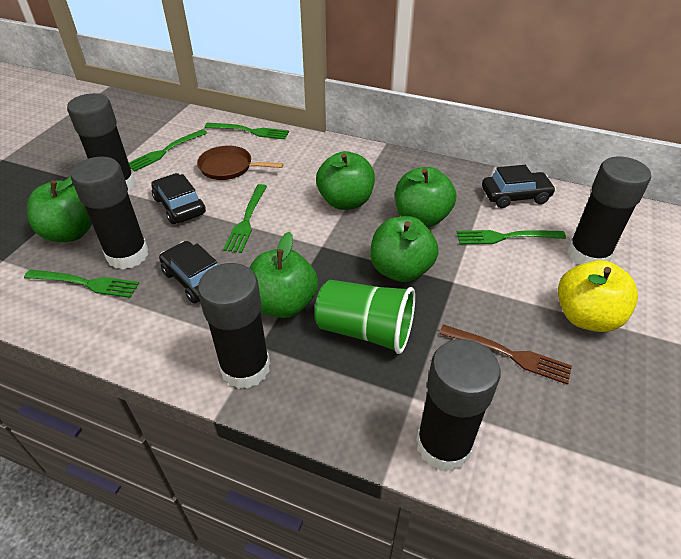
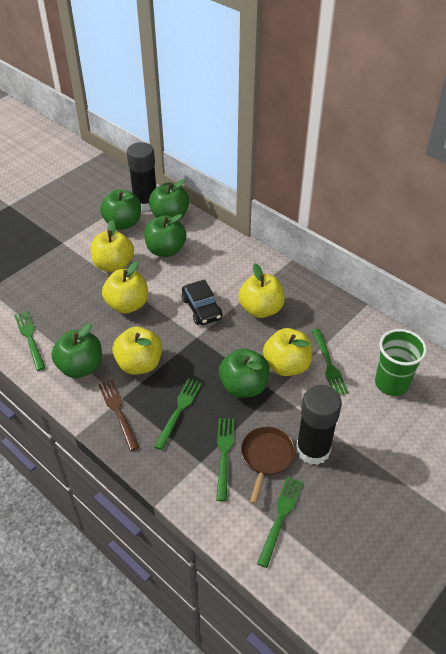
black car: 3 -> 1
black glue stick: 5 -> 2
yellow apple: 1 -> 5

